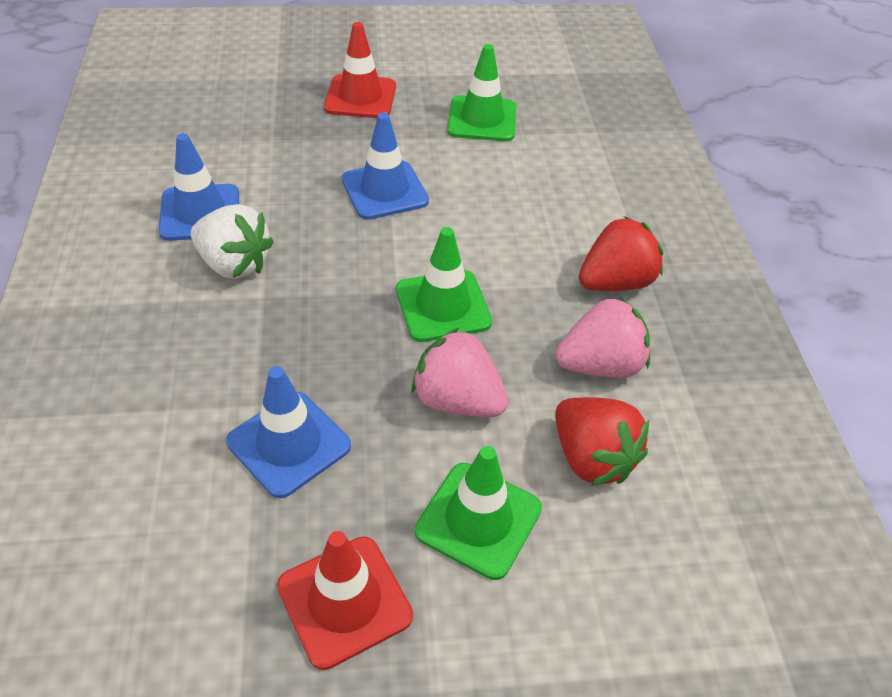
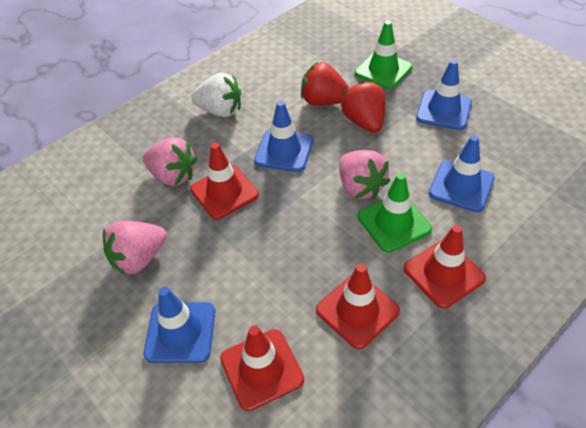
blue traffic cone: 3 -> 4
green traffic cone: 3 -> 2
pink strawberry: 2 -> 3
red traffic cone: 2 -> 4

